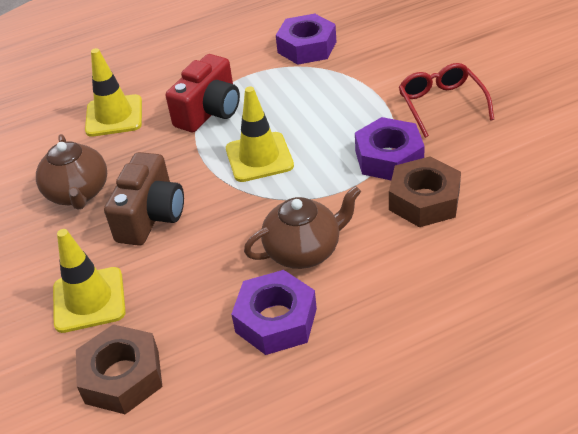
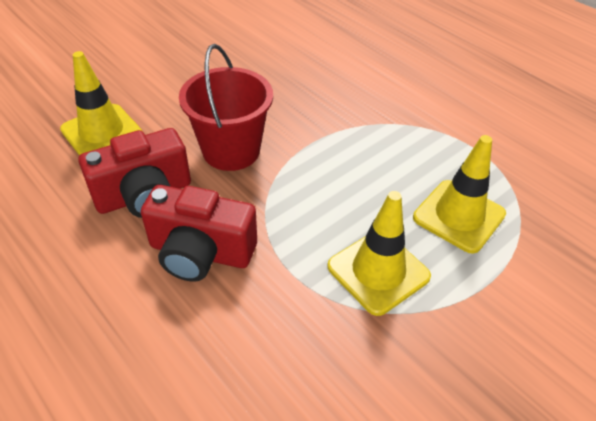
brown camera: 1 -> 0
brown nut: 2 -> 0
brown teapot: 2 -> 0
purple nut: 3 -> 0
red bucket: 0 -> 1
red camera: 1 -> 2
red glasses: 1 -> 0

